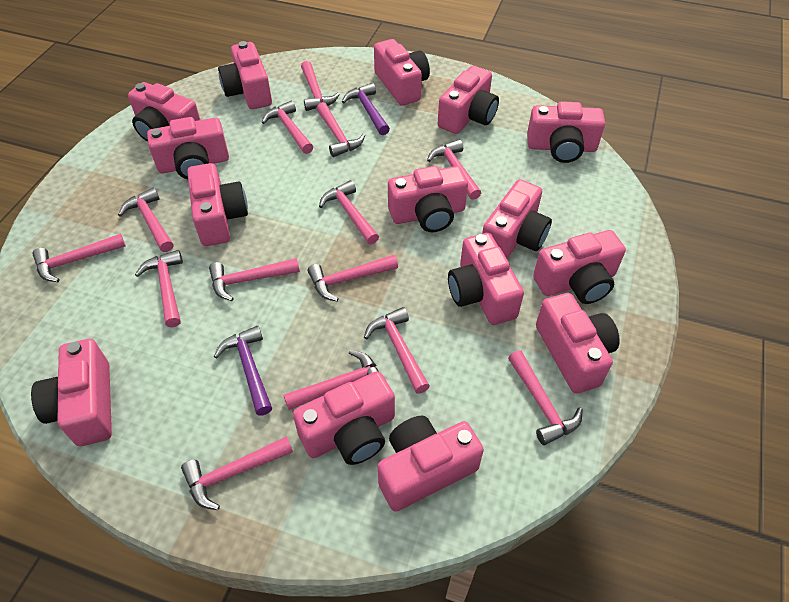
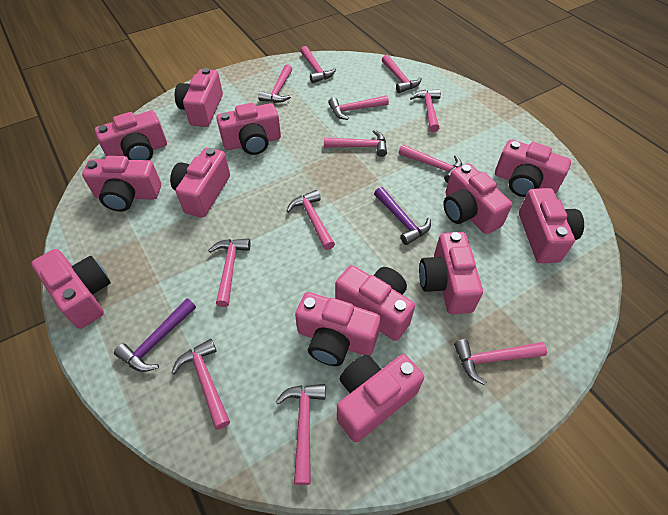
pink camera: 15 -> 13
pink hammer: 14 -> 12

